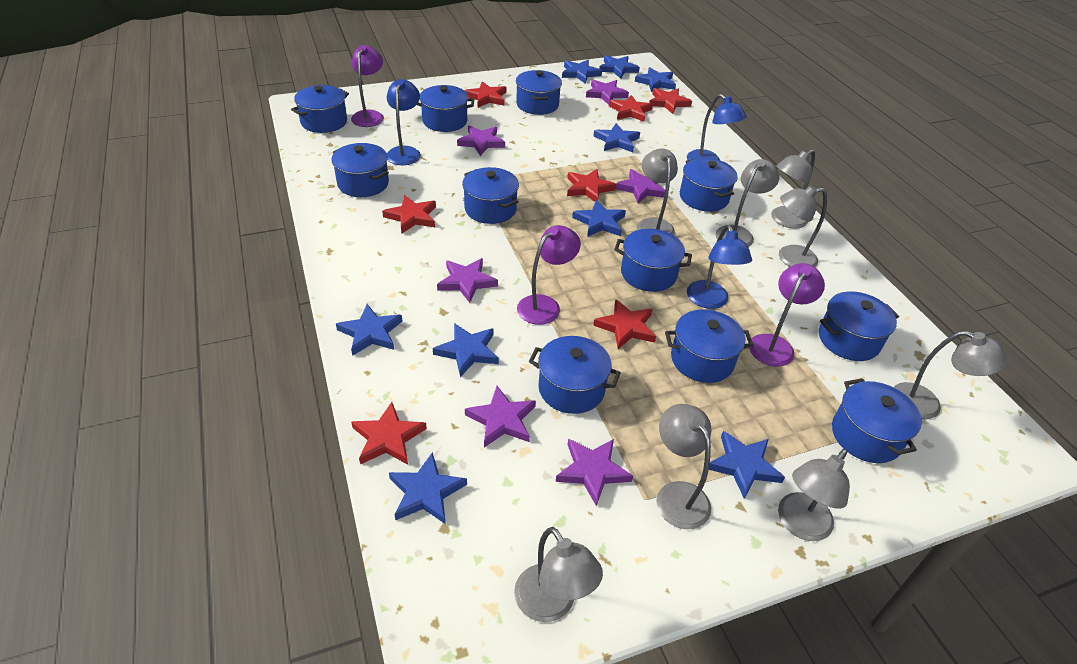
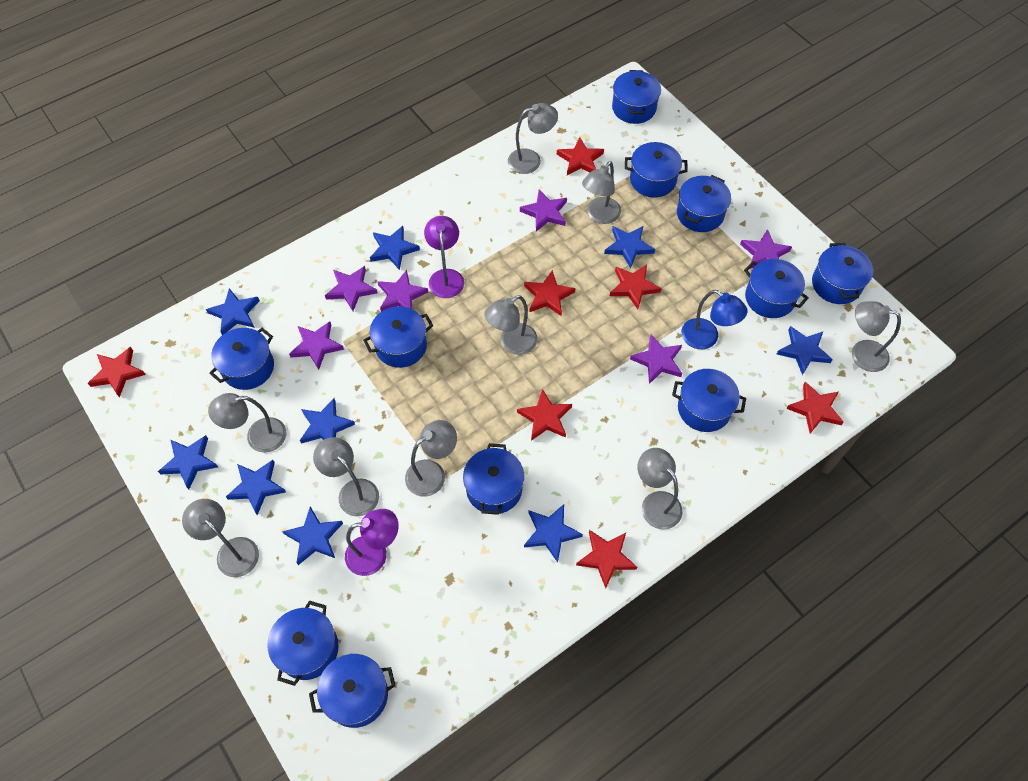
blue lamp: 3 -> 1
grey lamp: 8 -> 9
purple lamp: 3 -> 2

